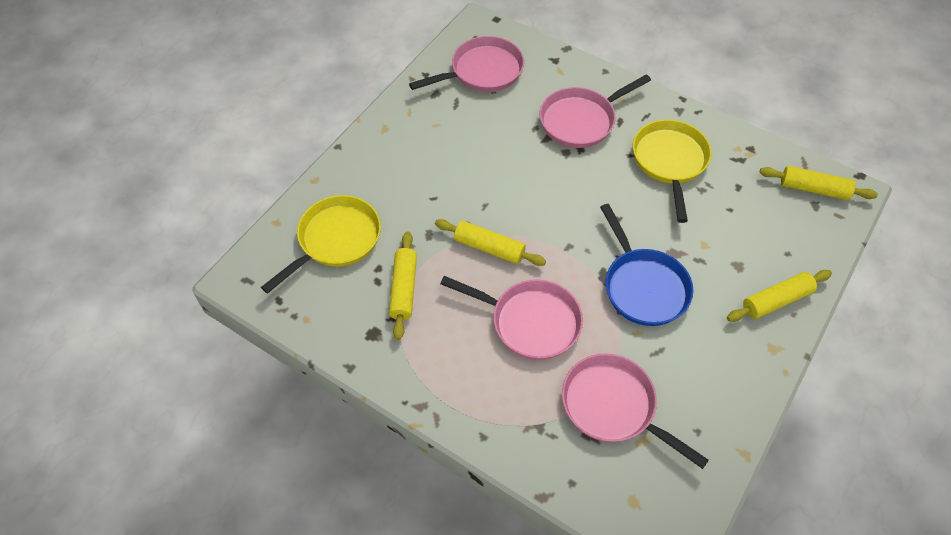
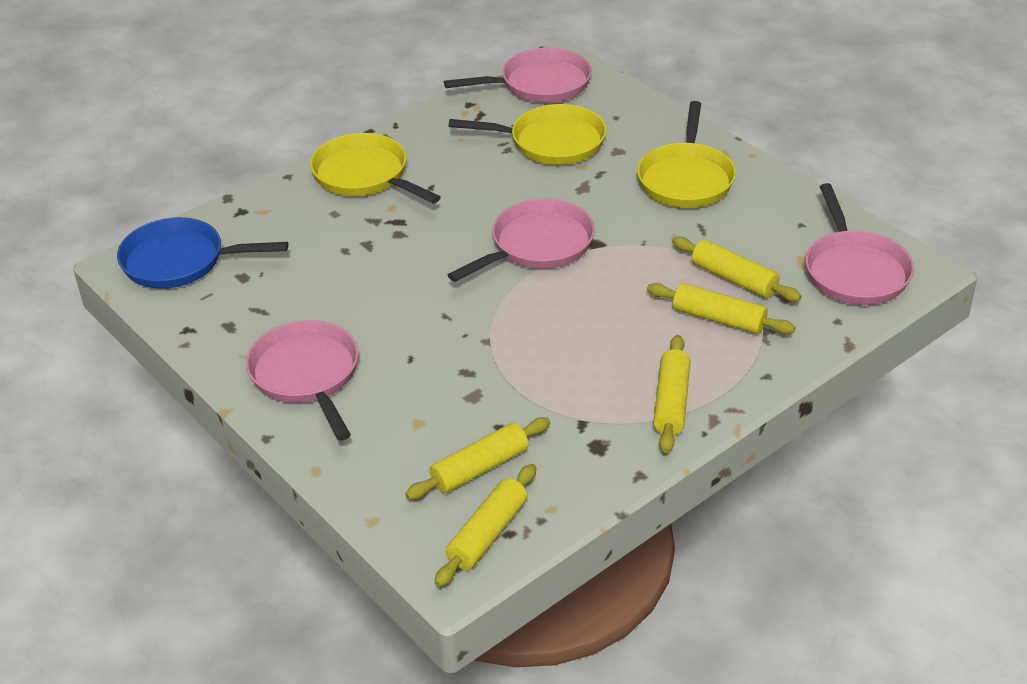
yellow pan: 2 -> 3
yellow rolling pin: 4 -> 5

